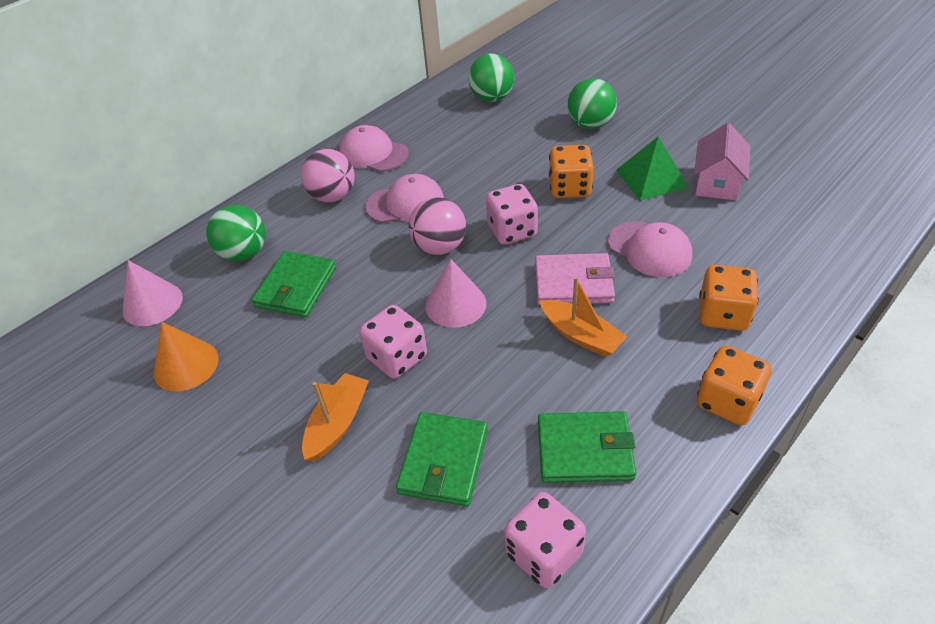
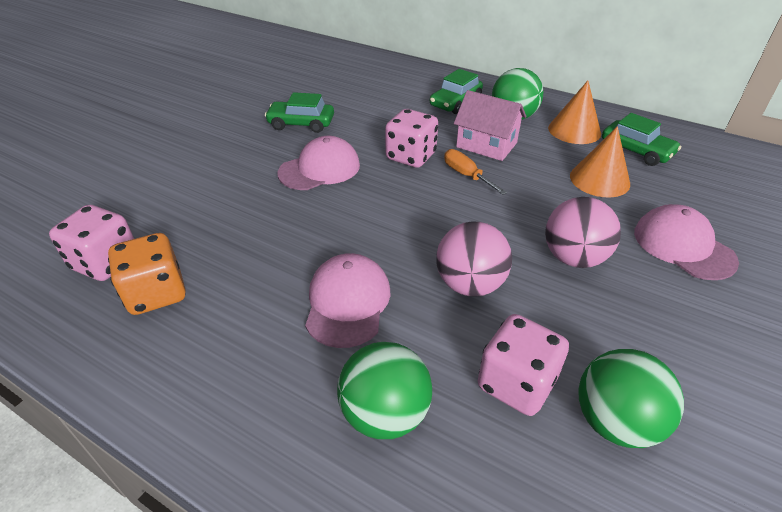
green car: 0 -> 3
green pyramid: 1 -> 0
green wallet: 3 -> 0
orange boat: 2 -> 0
orange cone: 1 -> 2
orange dice: 3 -> 1
orange screwdriver: 0 -> 1
pink cone: 2 -> 0
pink wallet: 1 -> 0

